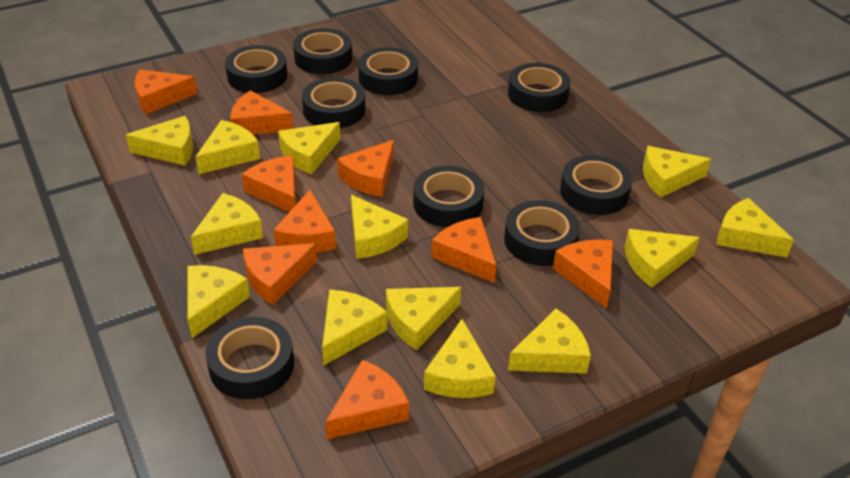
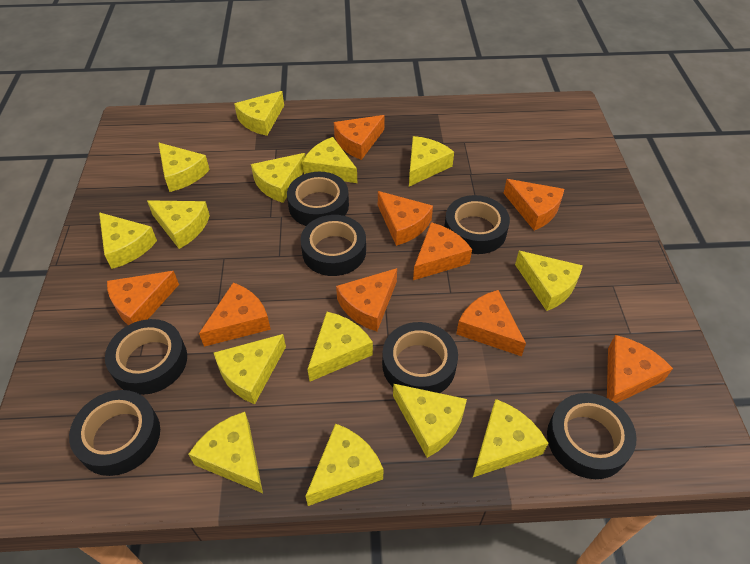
black tape: 9 -> 7
yellow cheese: 13 -> 14

